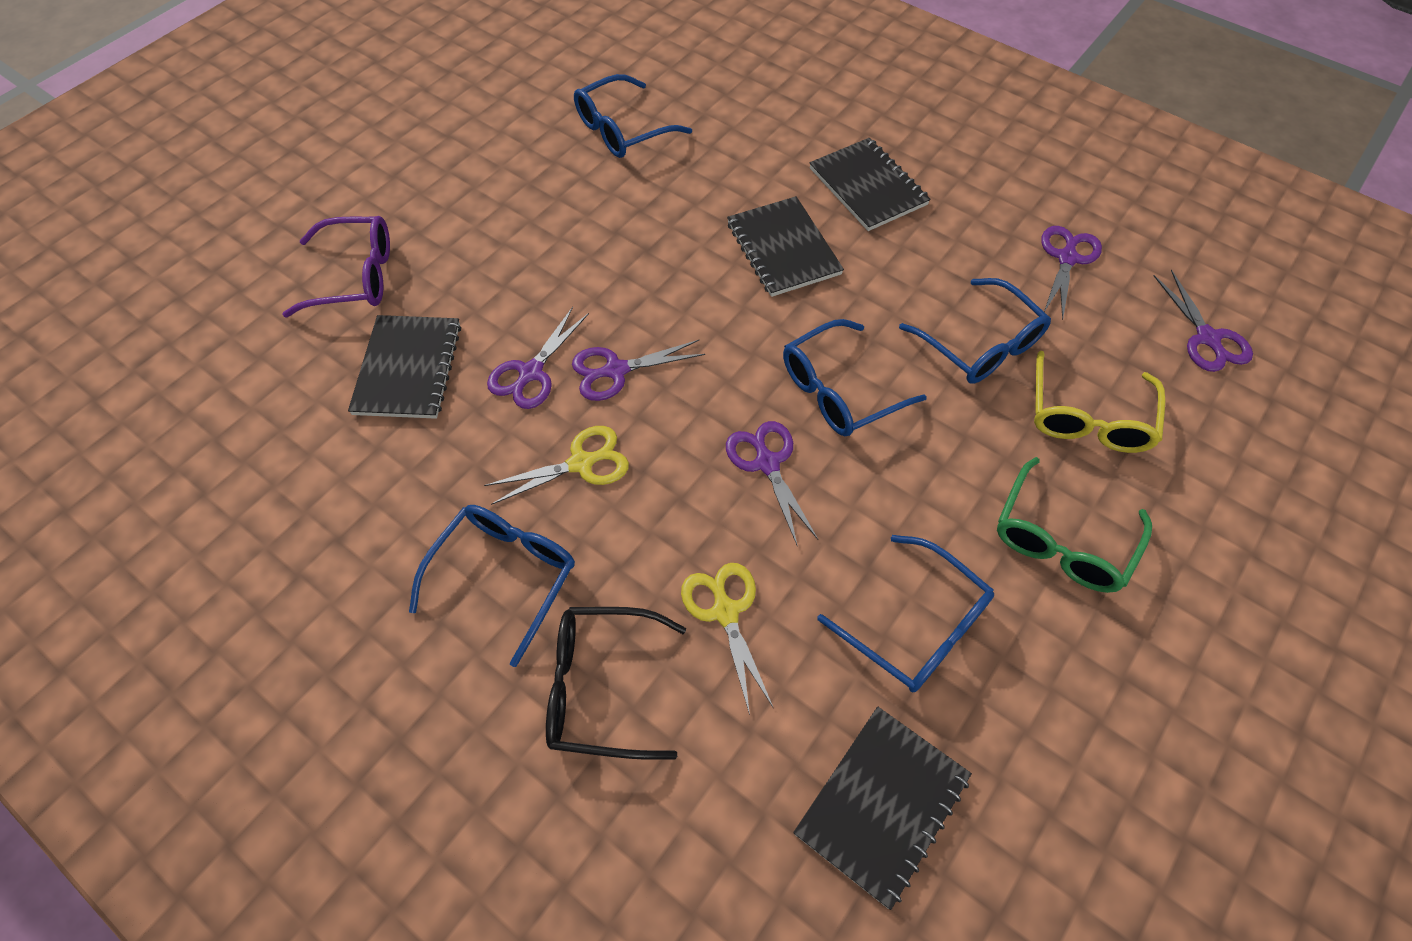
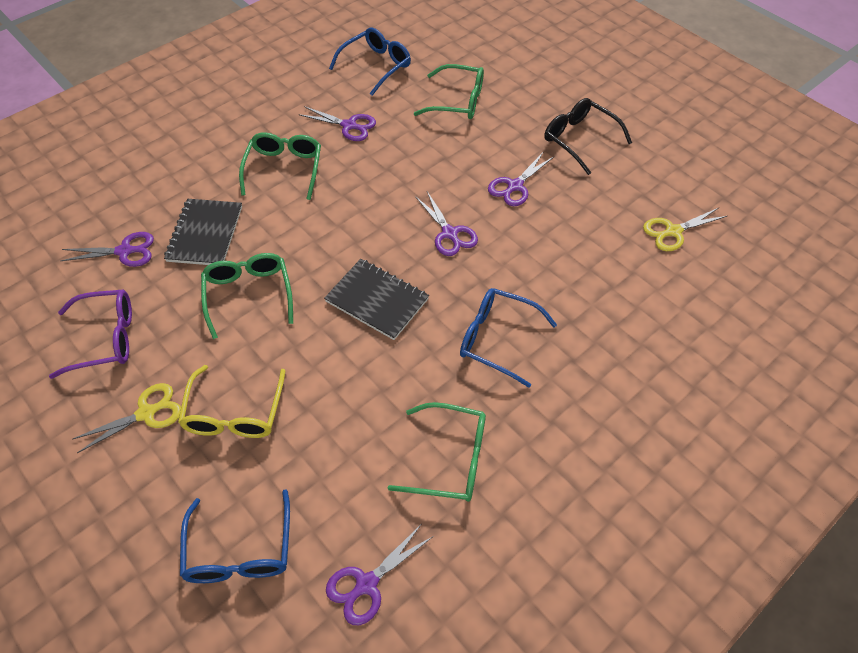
black notebook: 4 -> 2
blue glasses: 5 -> 3
green glasses: 1 -> 4

